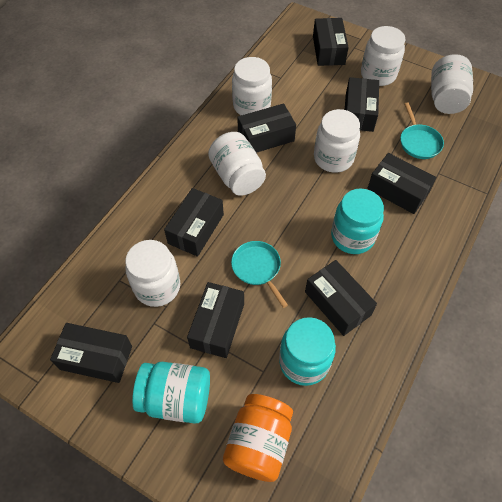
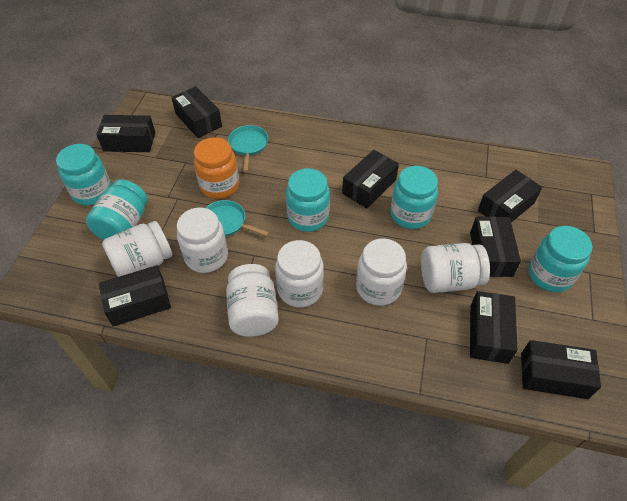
turquoise jar: 3 -> 5

